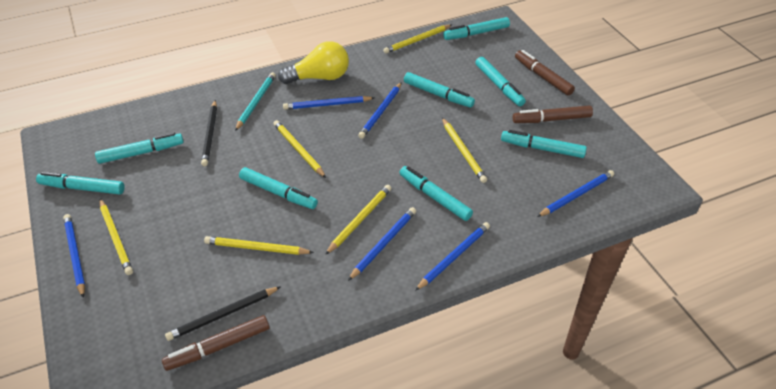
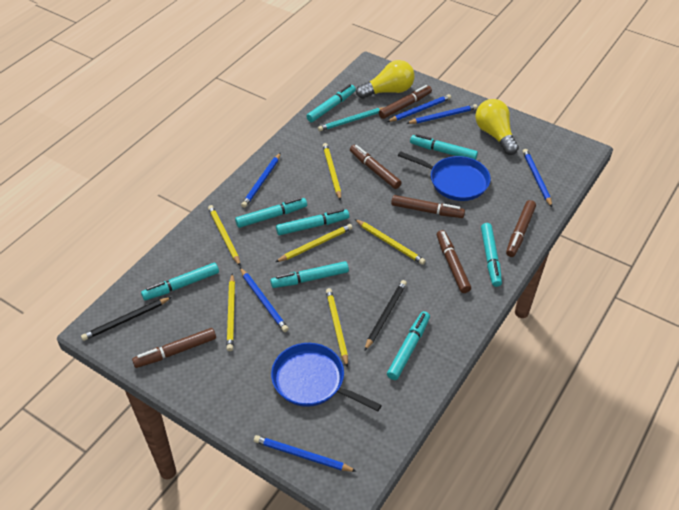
blue pan: 0 -> 2
brown marker: 3 -> 6
yellow light bulb: 1 -> 2

